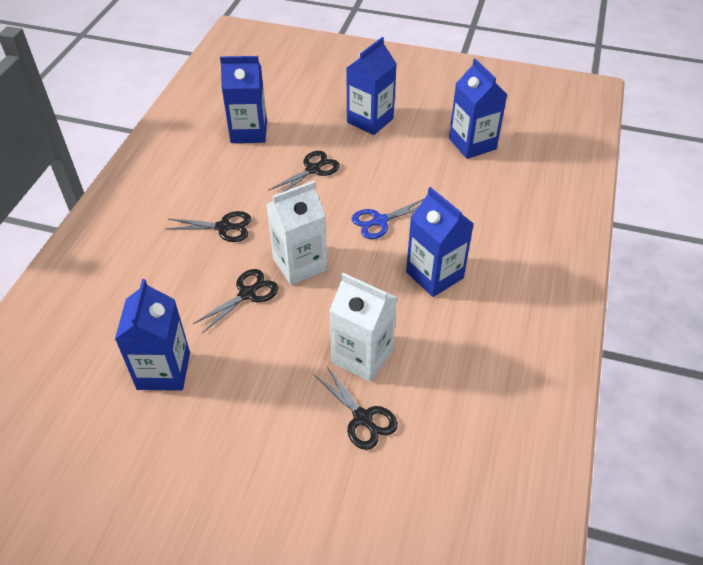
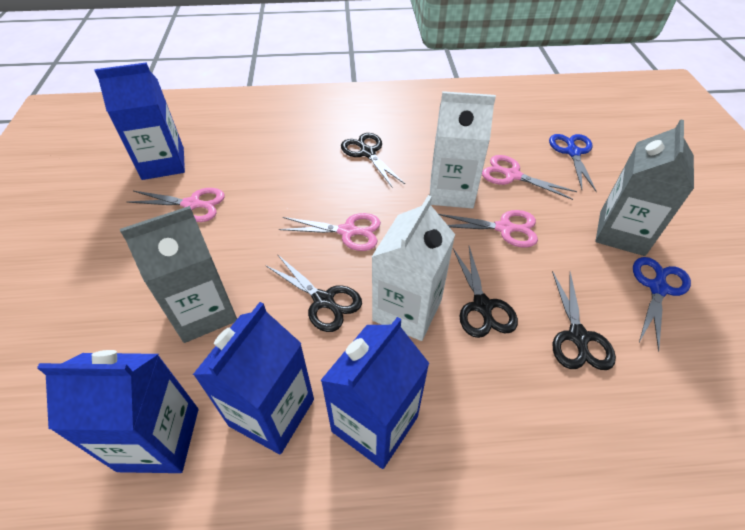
blue carton: 5 -> 4
blue scissors: 1 -> 2
grey carton: 0 -> 2
pink scissors: 0 -> 4

